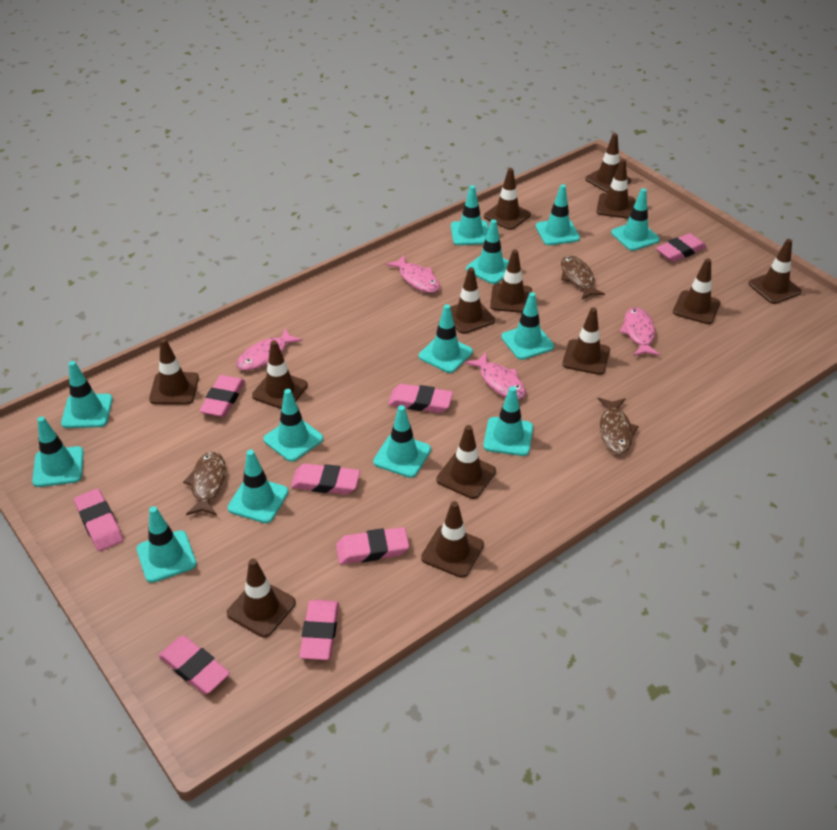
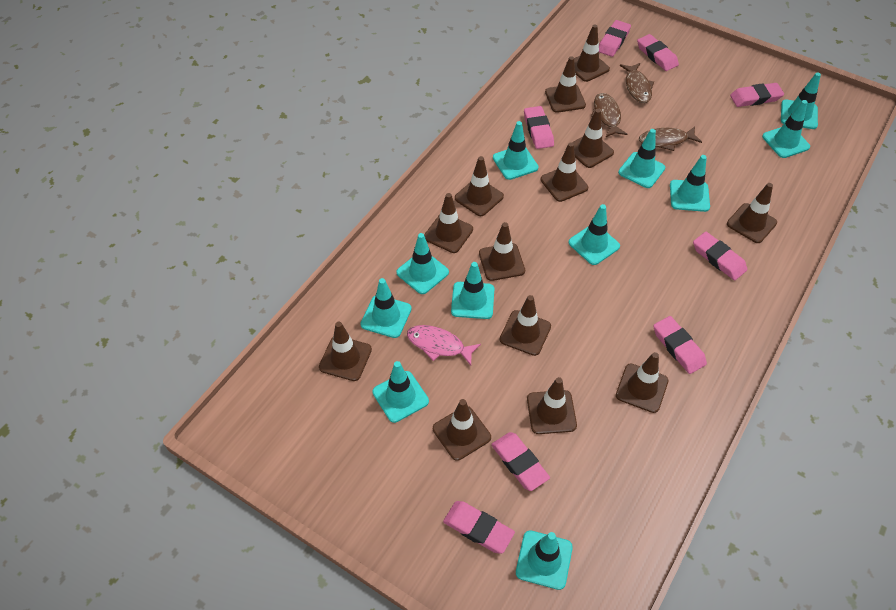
pink fish: 4 -> 1
turquoise traffic cone: 13 -> 11

